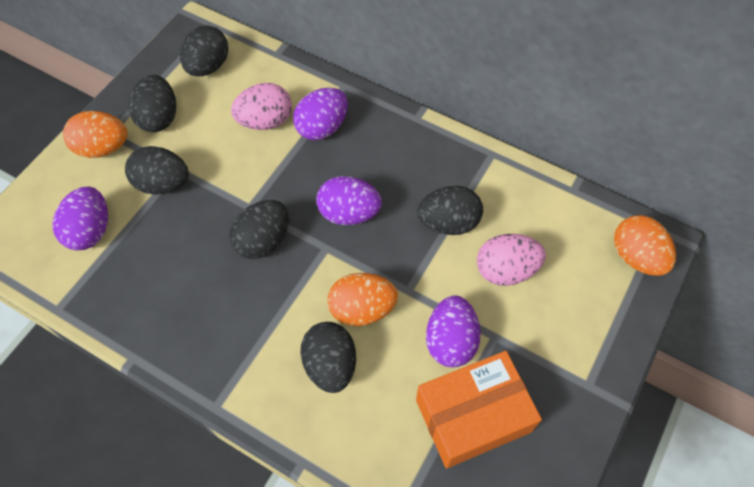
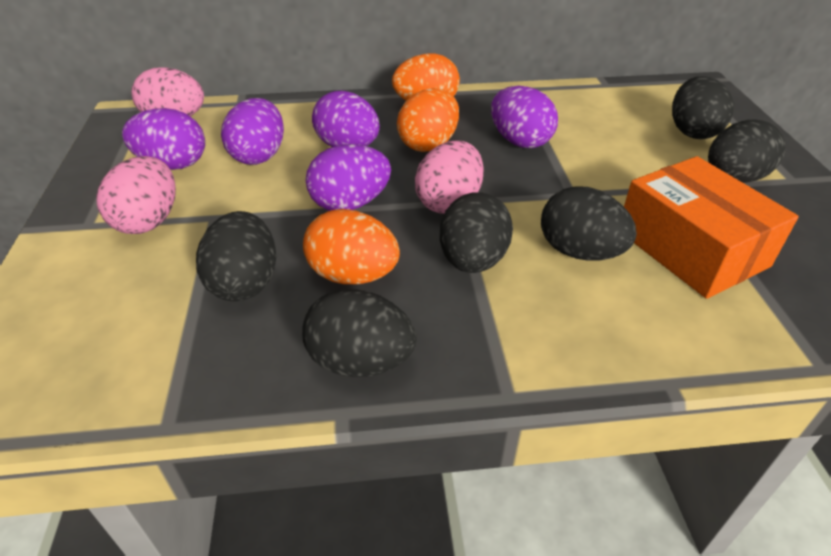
pink egg: 2 -> 3
purple egg: 4 -> 5

